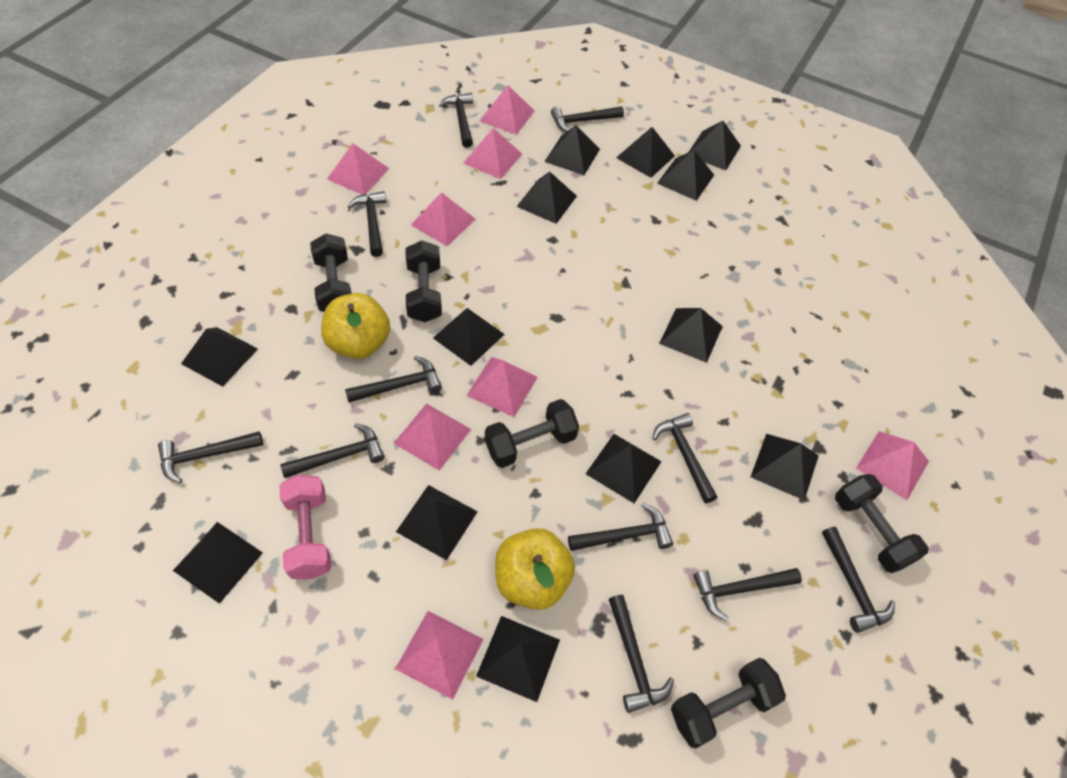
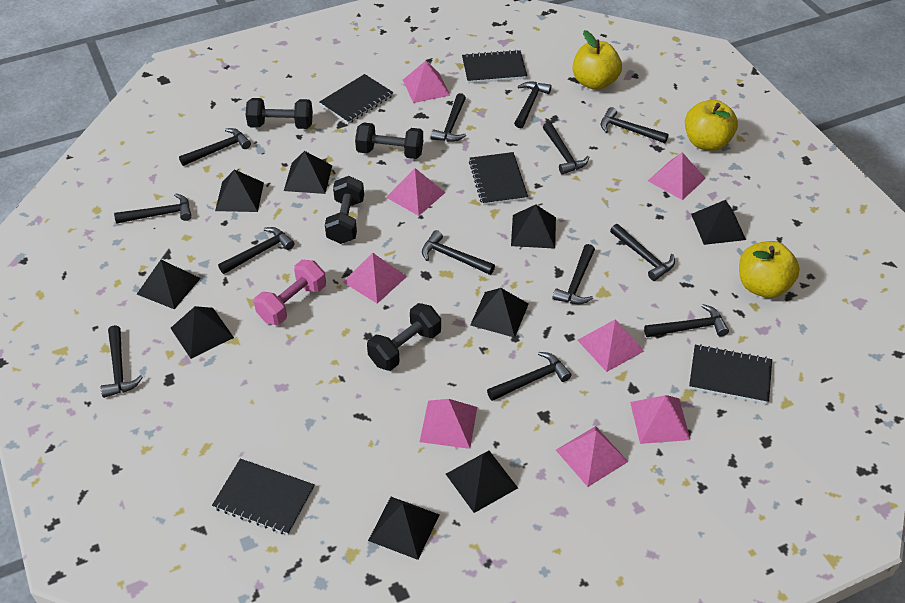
black dumbbell: 5 -> 4
black hammer: 11 -> 13
black notebook: 0 -> 5
black pyramid: 13 -> 9
yellow apple: 2 -> 3

